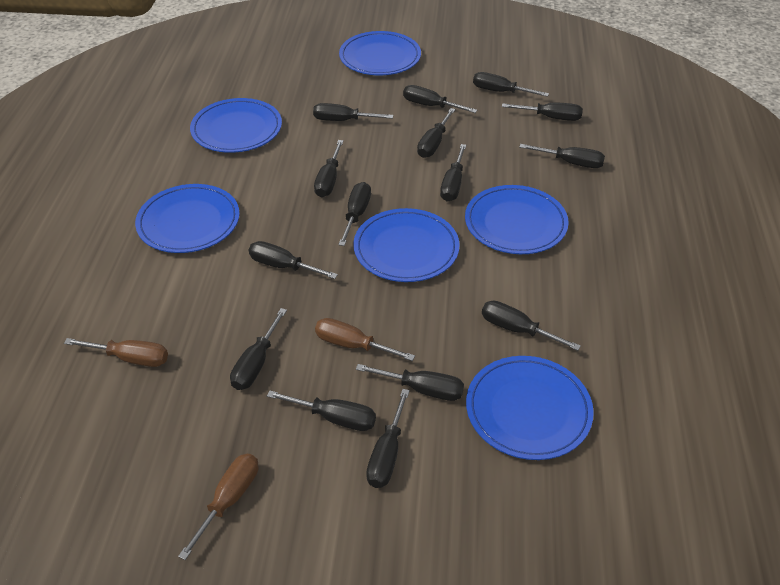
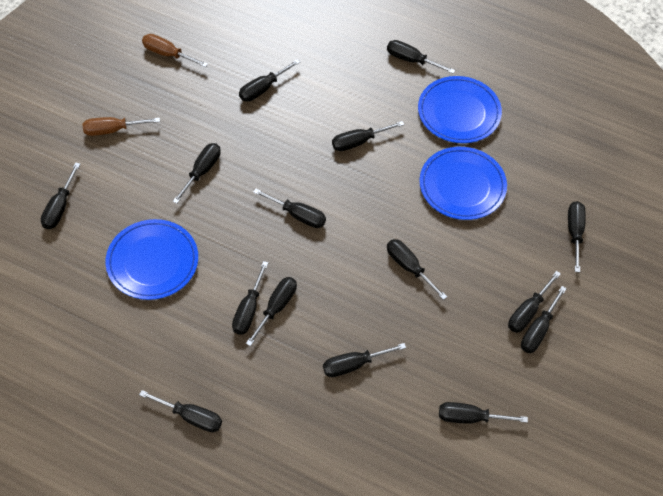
blue plate: 6 -> 3
brown screwdriver: 3 -> 2

